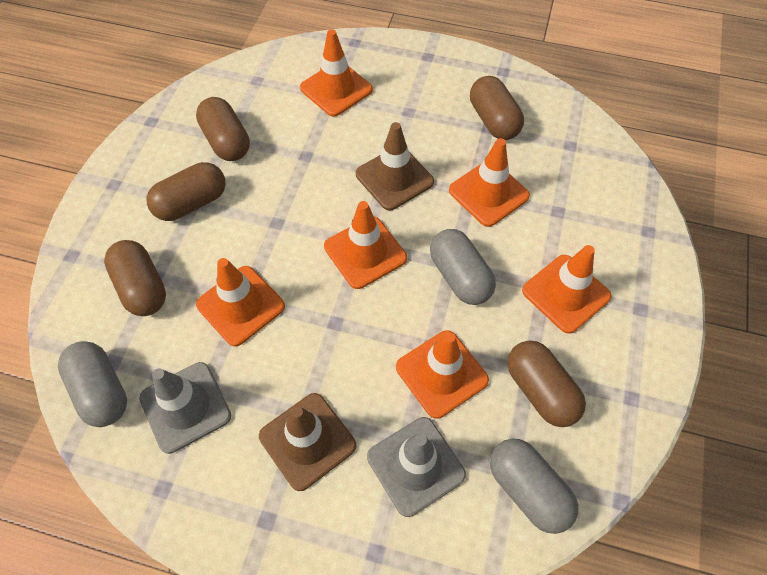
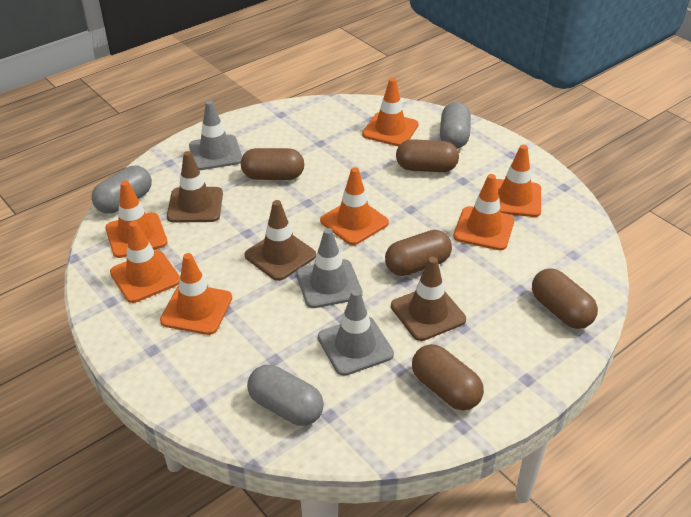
brown traffic cone: 2 -> 3
grey traffic cone: 2 -> 3
orange traffic cone: 6 -> 7

